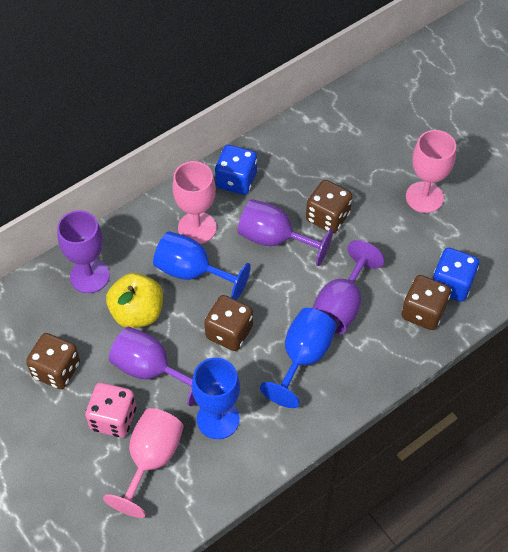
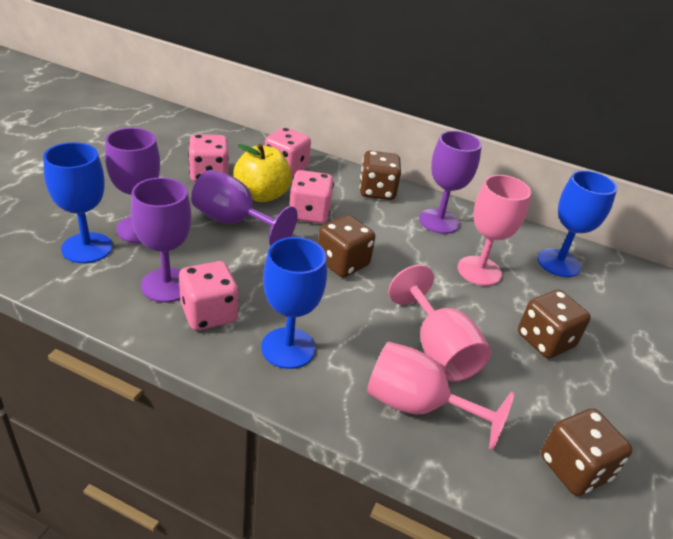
blue dice: 2 -> 0
pink dice: 1 -> 4

